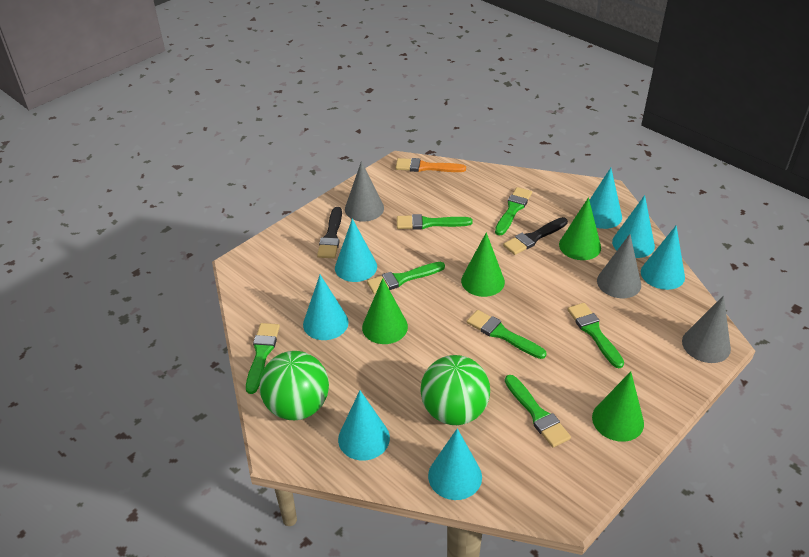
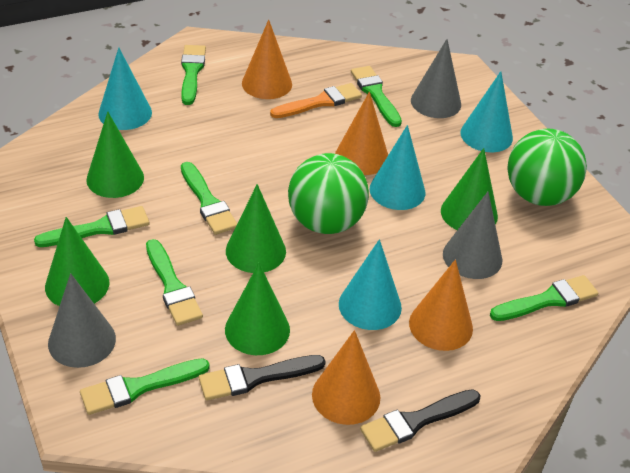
green cone: 4 -> 5
orange cone: 0 -> 4
turquoise cone: 7 -> 4

